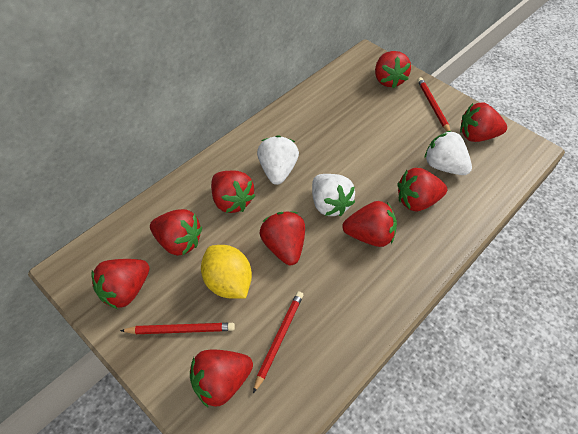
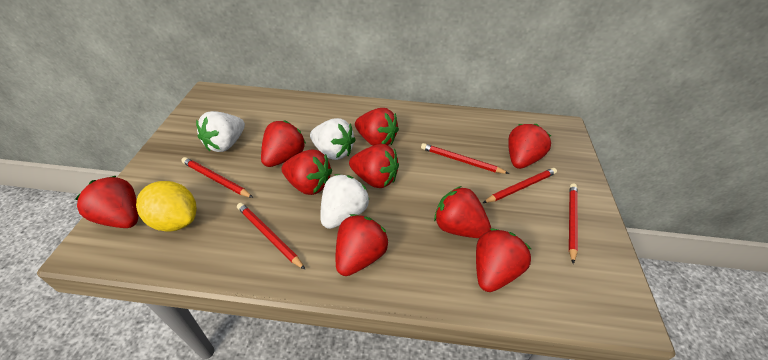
red pencil: 3 -> 5

